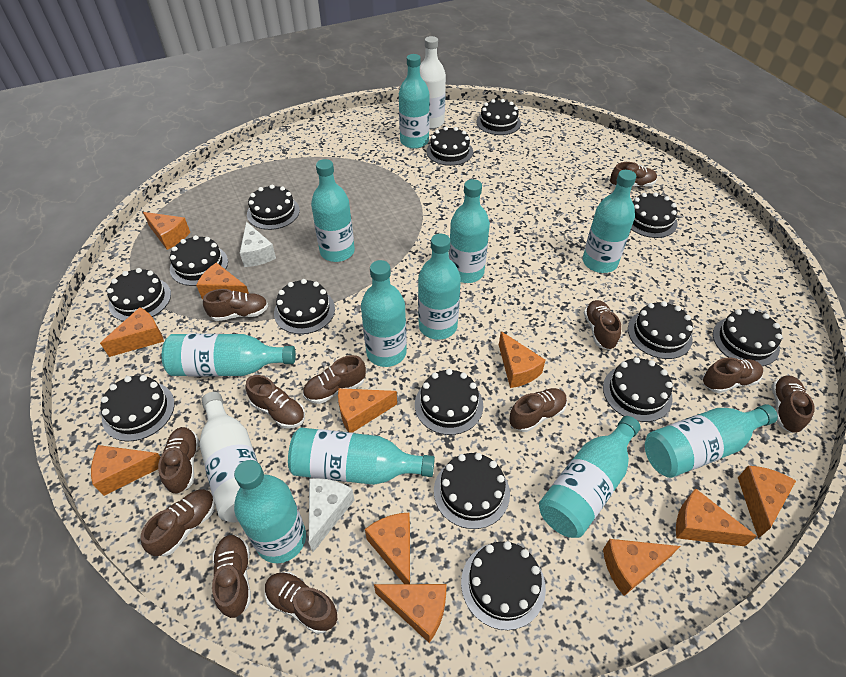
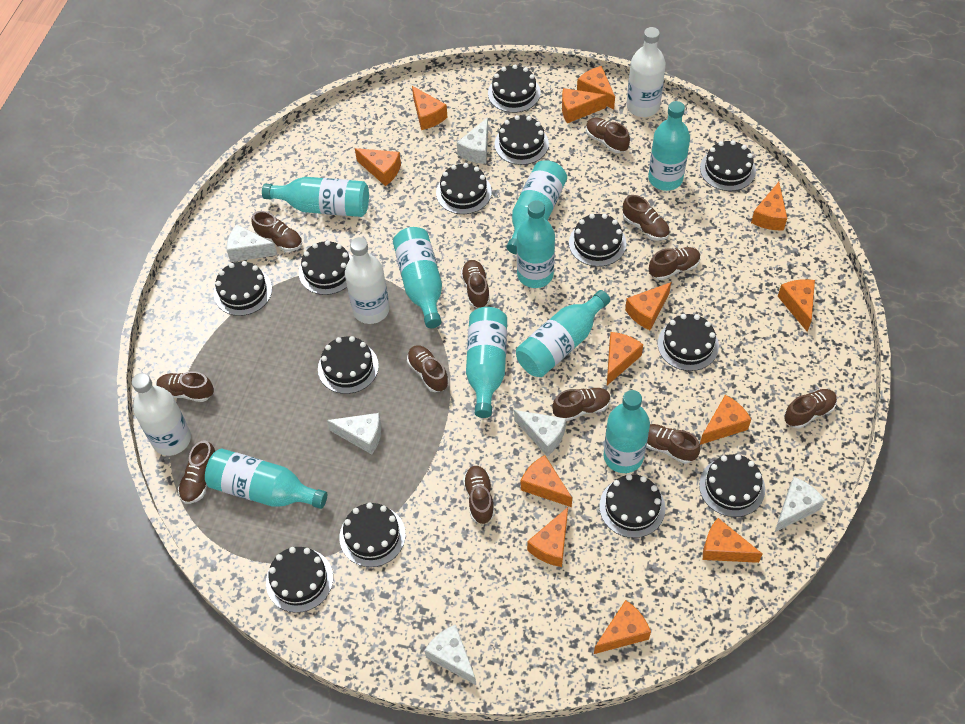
black cake: 14 -> 13
orange cheese: 11 -> 13
turquoise bottle: 11 -> 9
white bottle: 2 -> 3
white cheese: 2 -> 6

